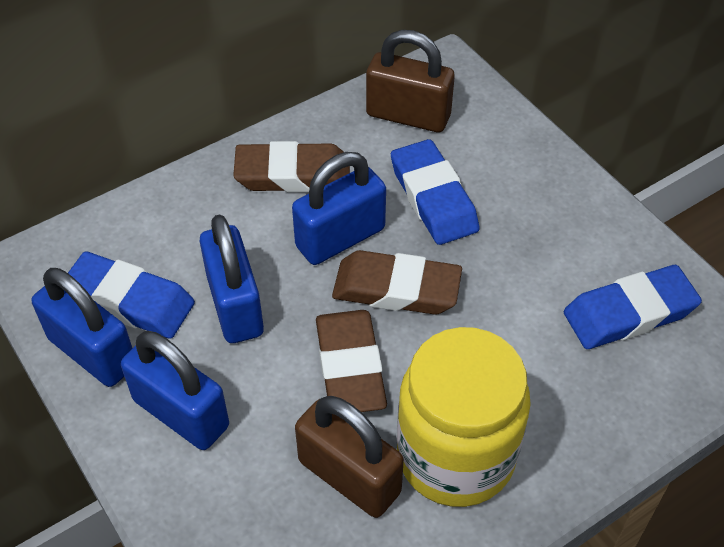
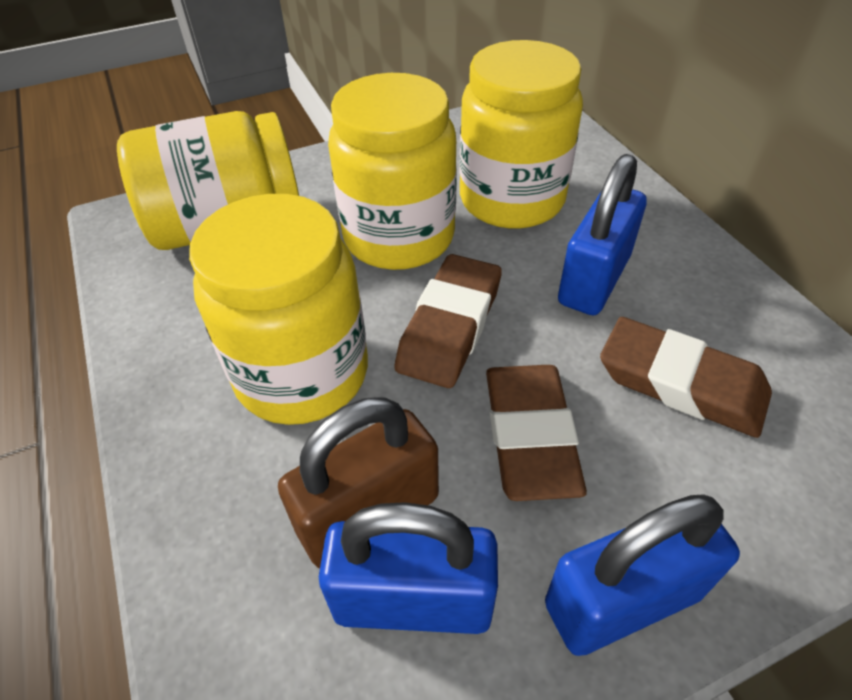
blue eraser: 3 -> 0
blue padlock: 4 -> 3
brown padlock: 2 -> 1
yellow jar: 1 -> 4

